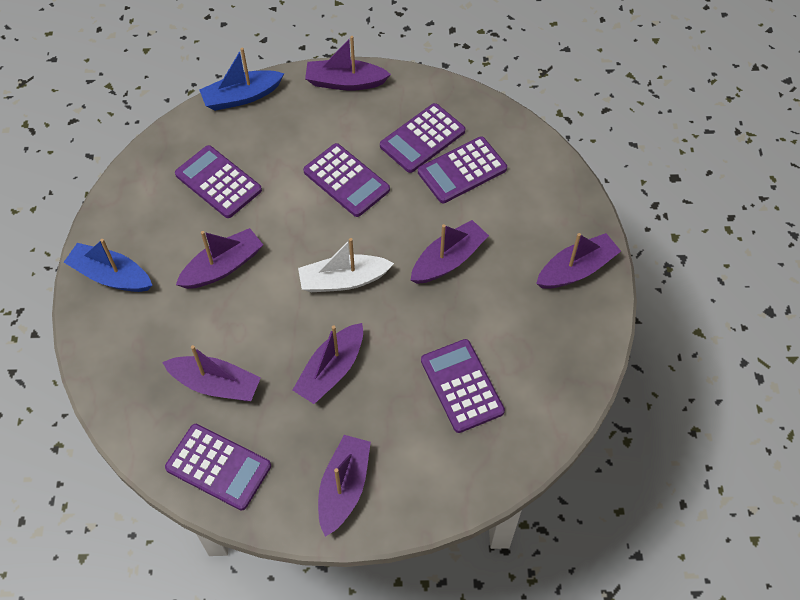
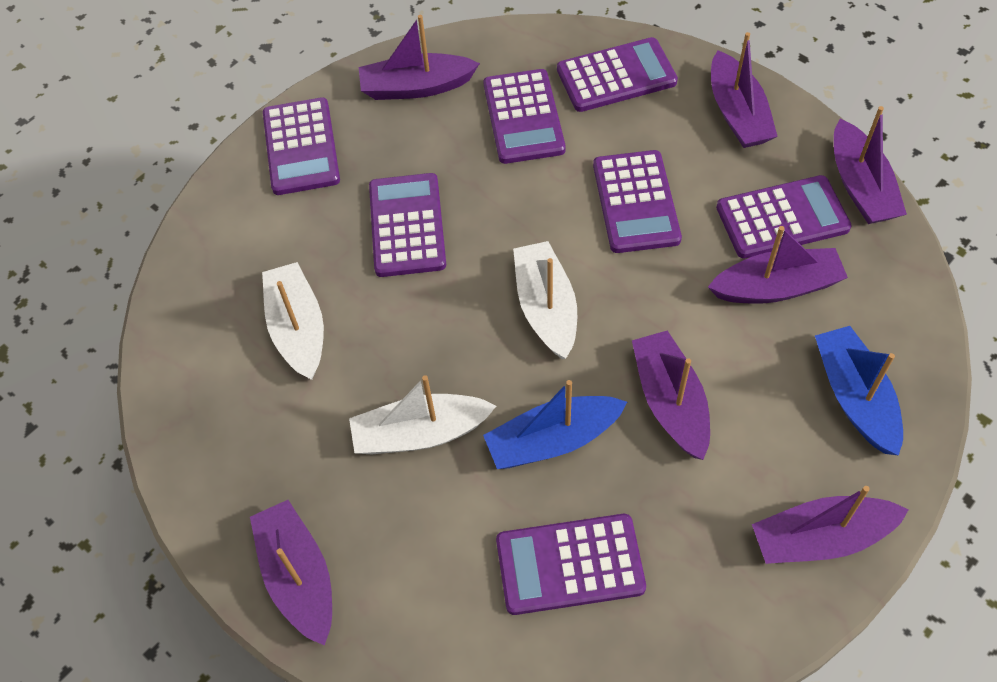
purple calculator: 6 -> 7
white boat: 1 -> 3

